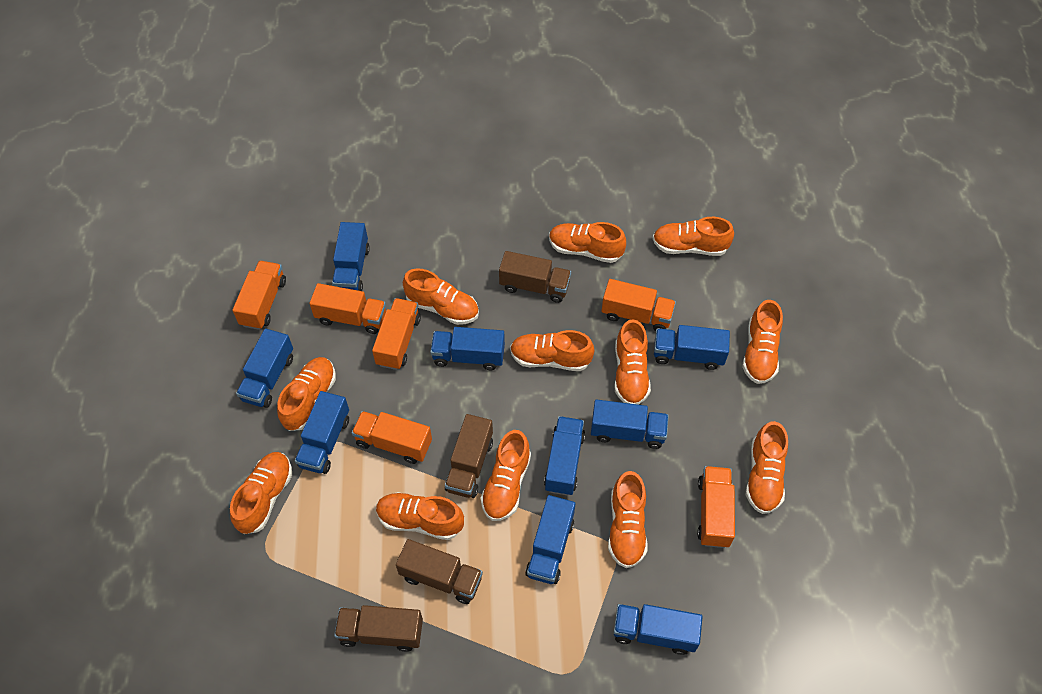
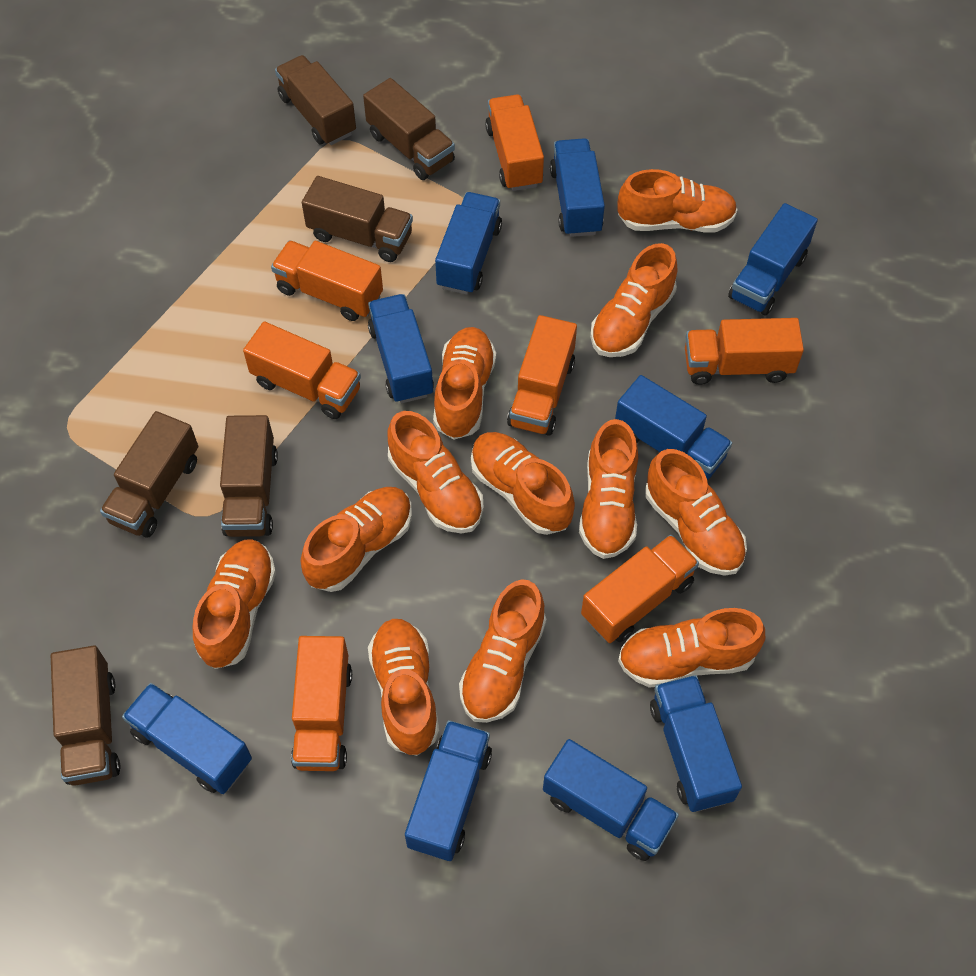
brown truck: 4 -> 6
orange truck: 6 -> 7

